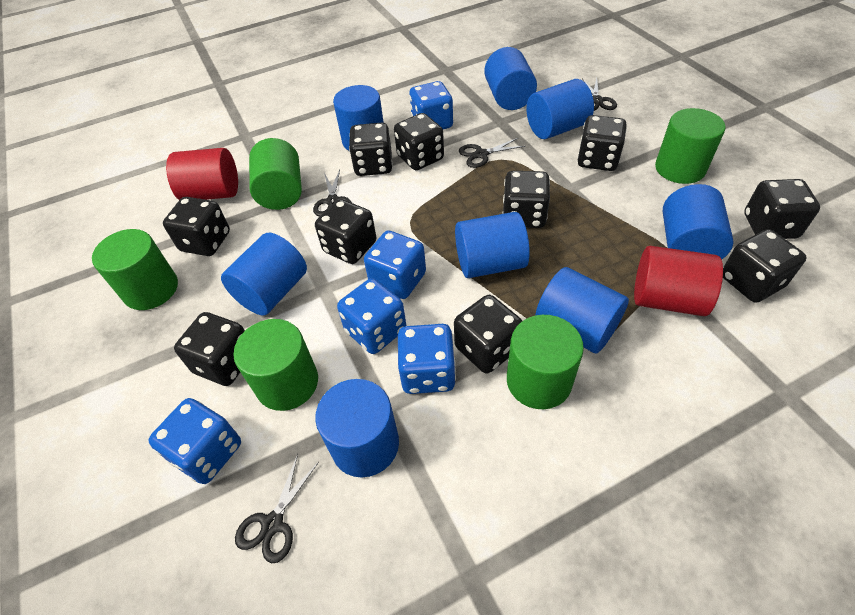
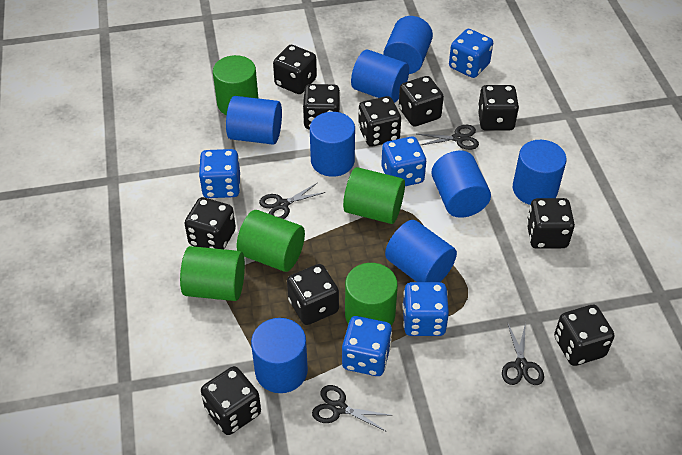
red cylinder: 2 -> 0

